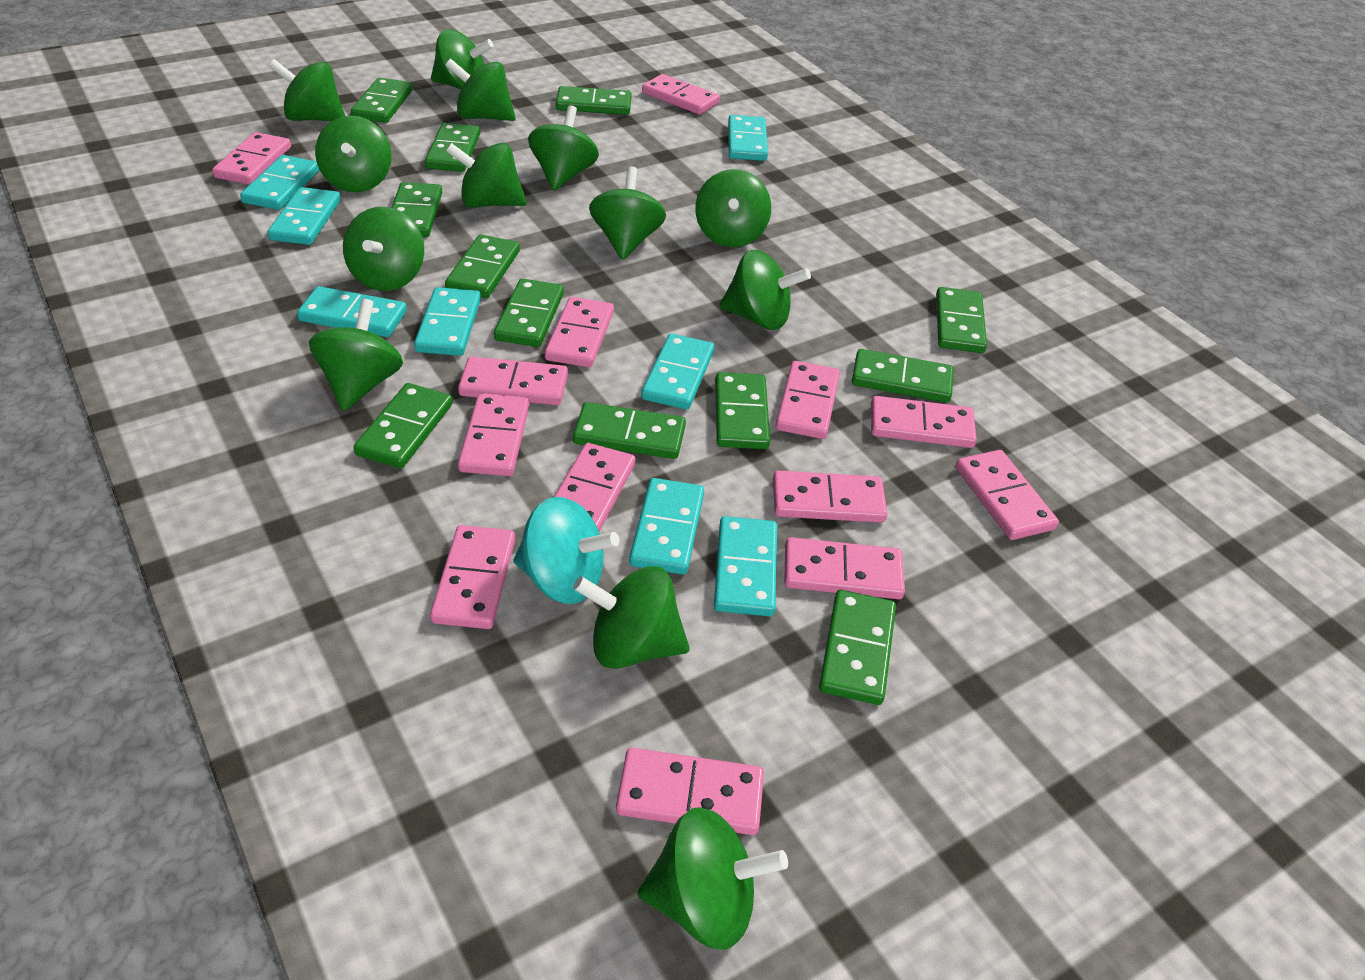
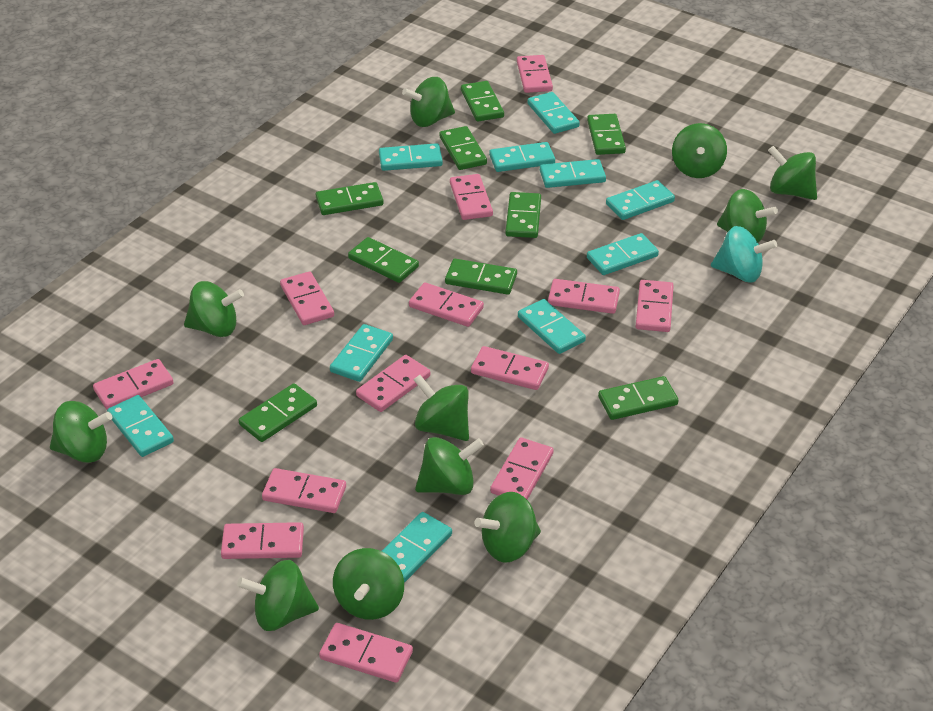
green domino: 12 -> 9
green spinning top: 13 -> 11
turquoise domino: 8 -> 10

